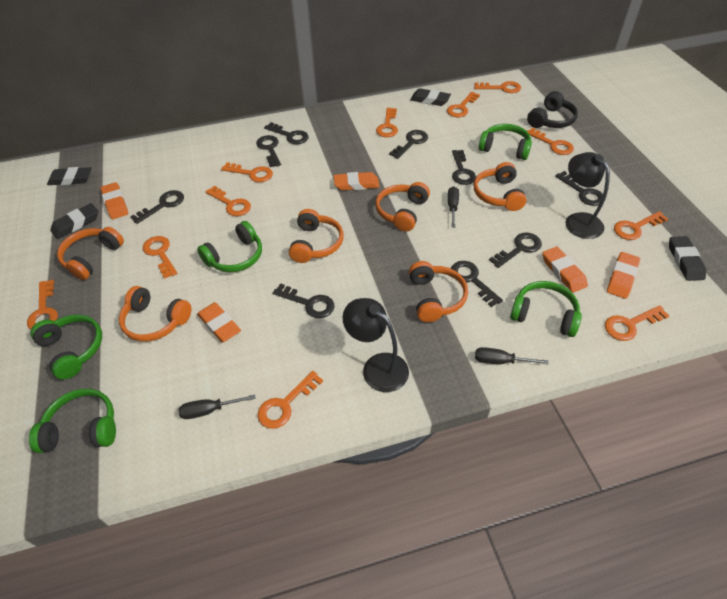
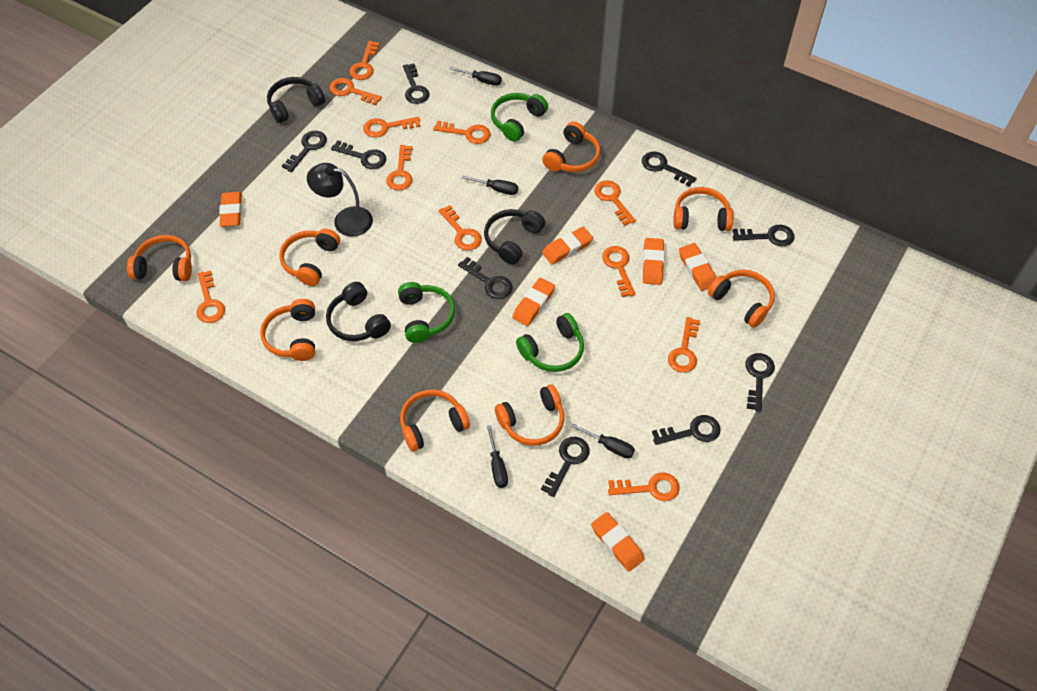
black eraser: 4 -> 0
black headphones: 1 -> 3
black lamp: 2 -> 1
black screwdriver: 3 -> 4
green headphones: 5 -> 3
orange eraser: 5 -> 6
orange headphones: 6 -> 8

